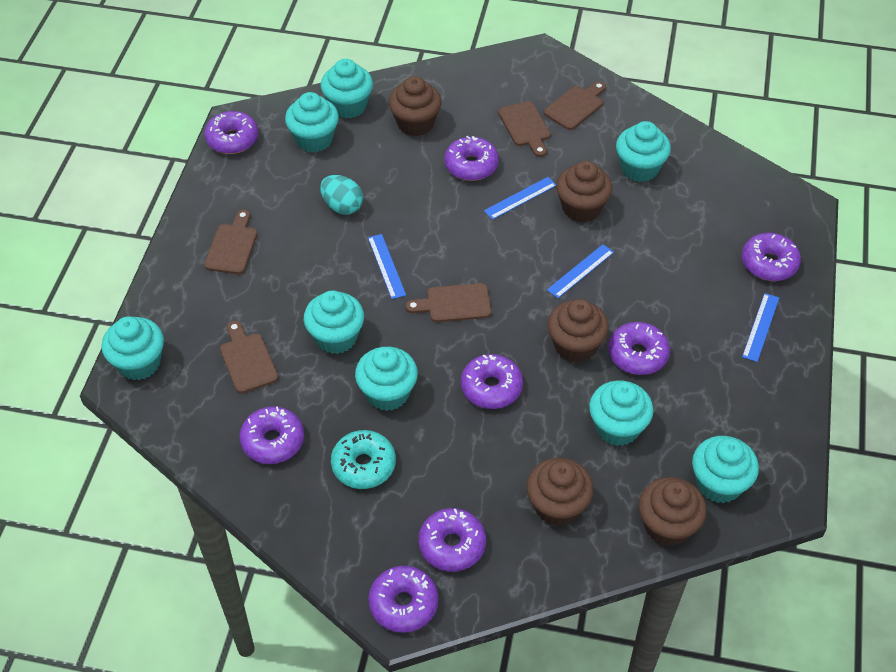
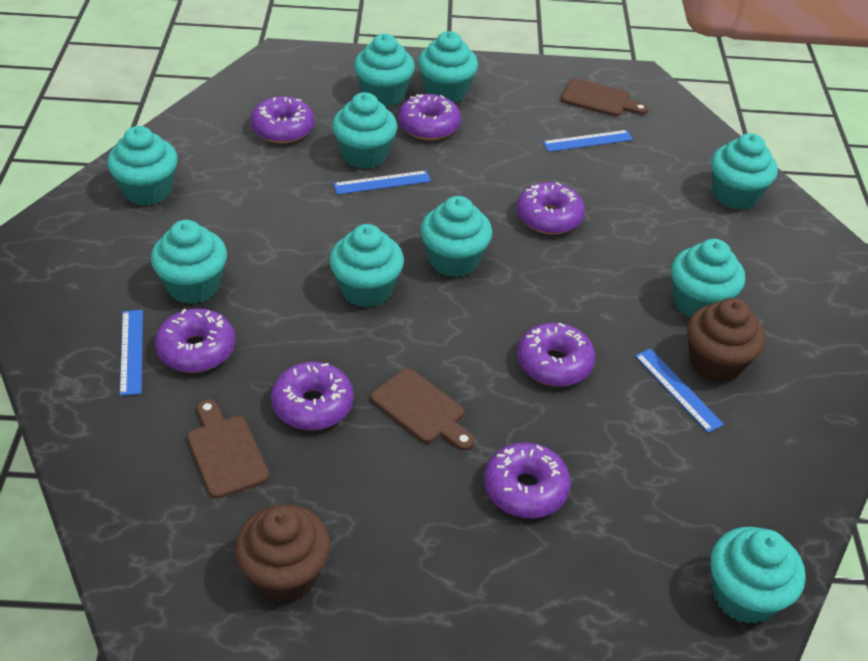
brown cupcake: 5 -> 2
brown cutting board: 5 -> 3
purple donut: 8 -> 7
turquoise cupcake: 8 -> 10
turquoise donut: 1 -> 0
turquoise egg: 1 -> 0

